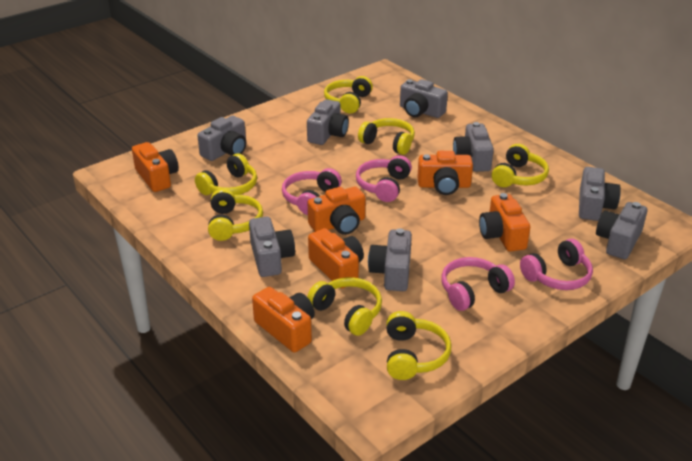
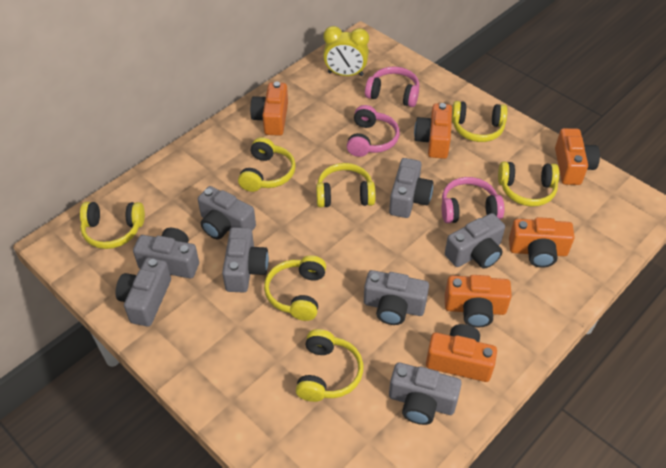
pink headphones: 4 -> 3
yellow clock: 0 -> 1

